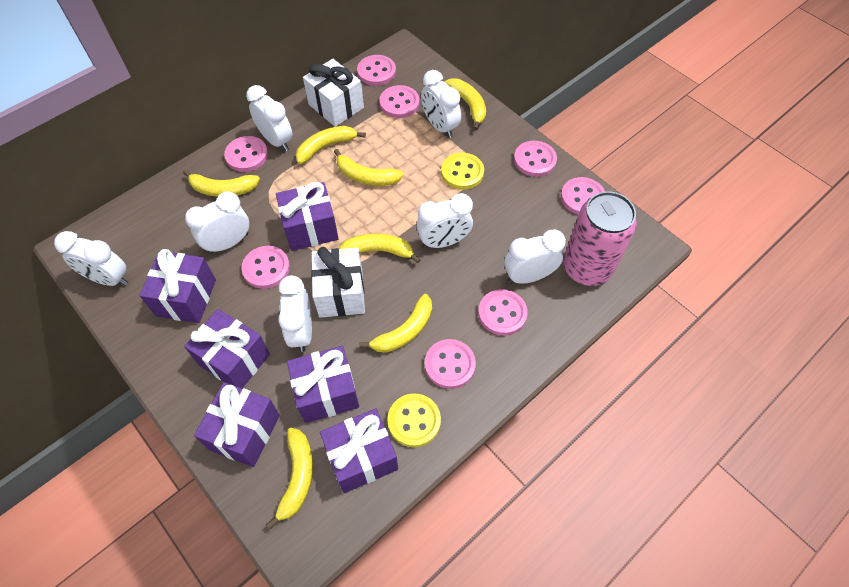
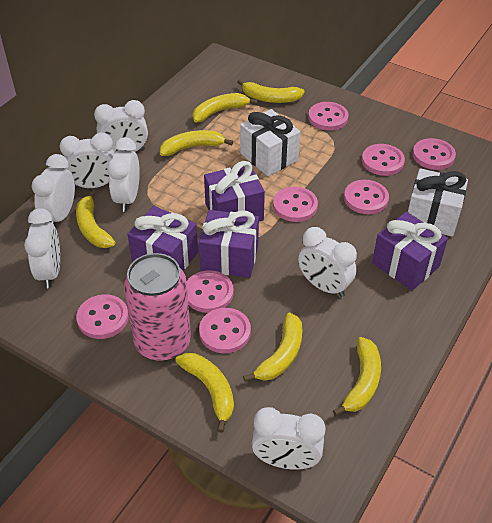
purple gift: 6 -> 4
yellow button: 2 -> 0

